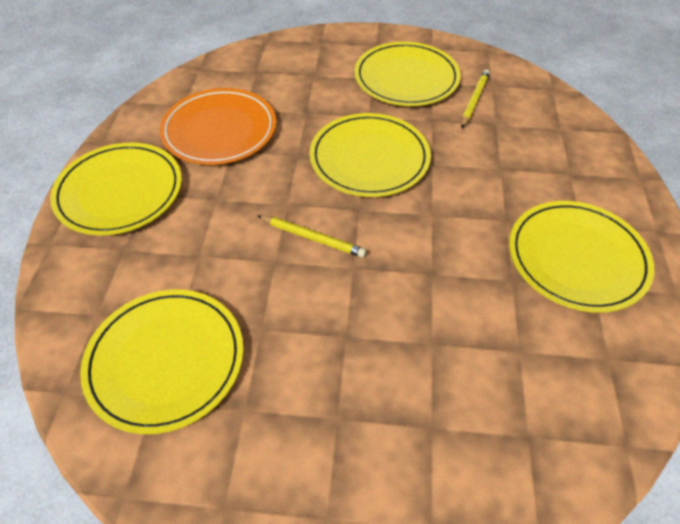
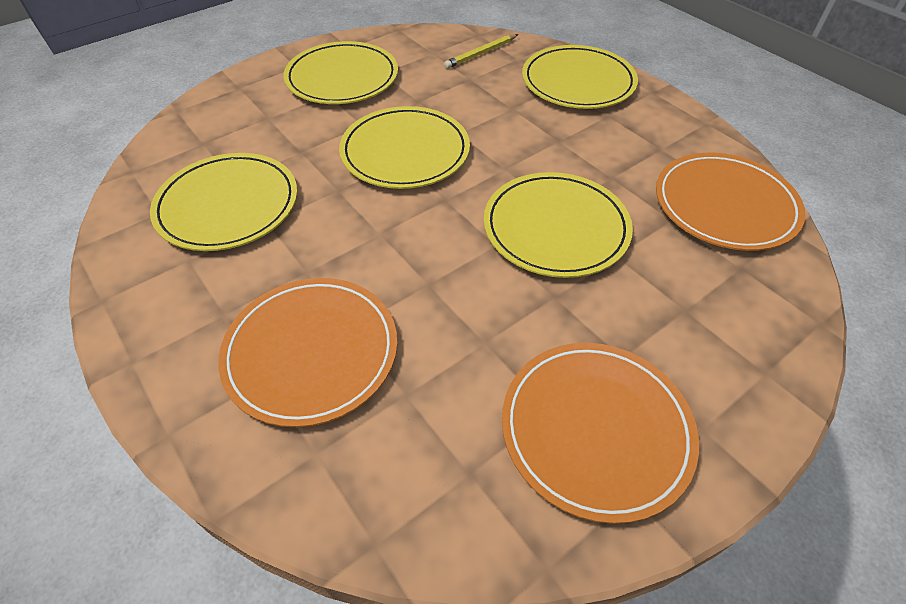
orange plate: 1 -> 3
yellow pencil: 2 -> 1

